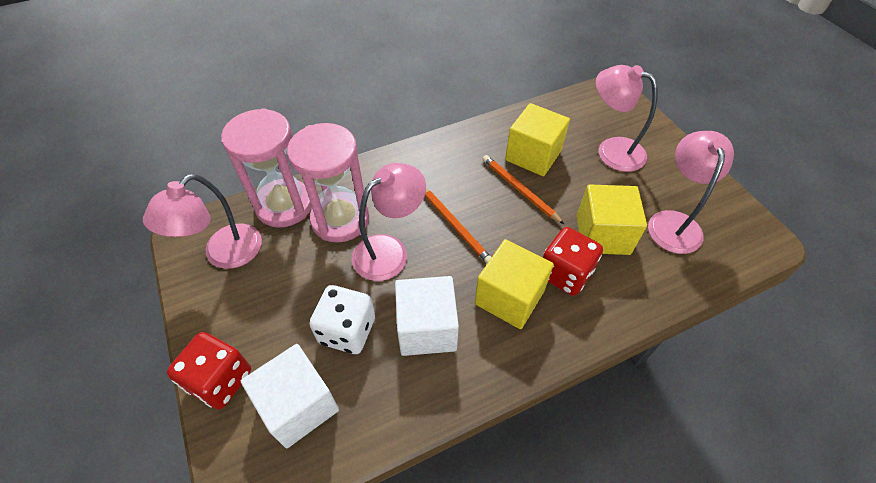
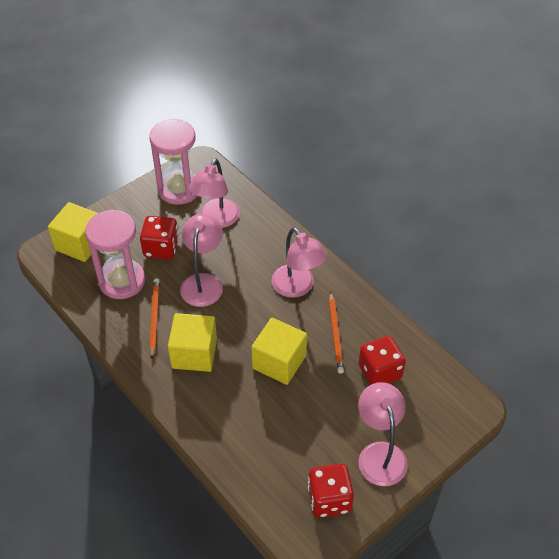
red dice: 2 -> 3
white cube: 2 -> 0
white dice: 1 -> 0

